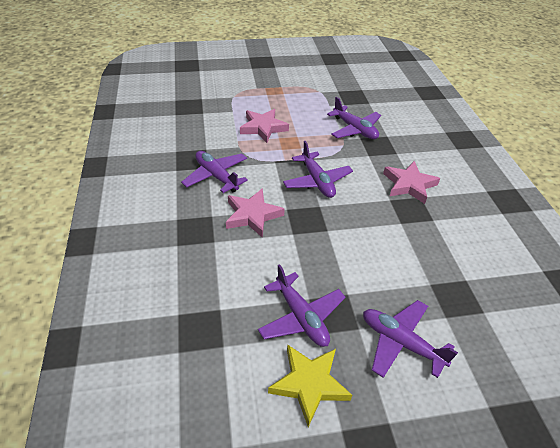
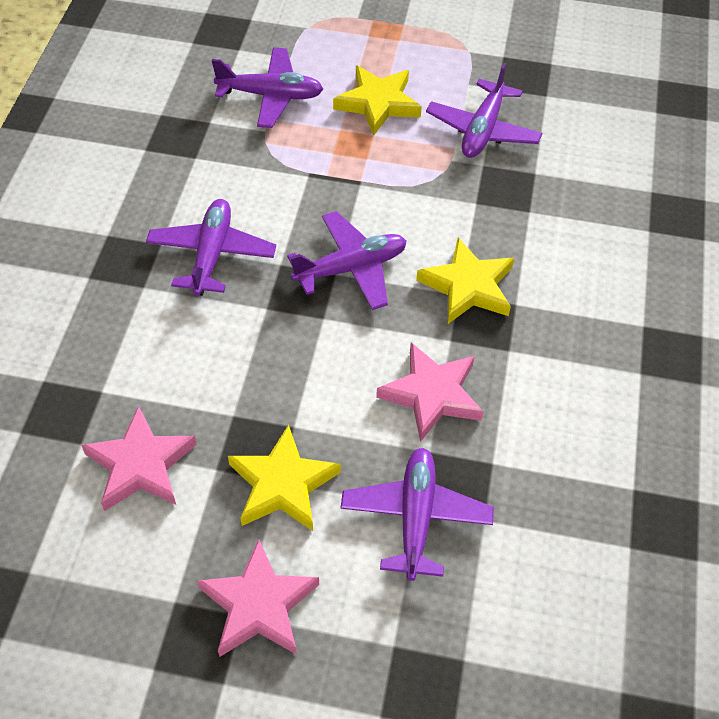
yellow star: 1 -> 3

